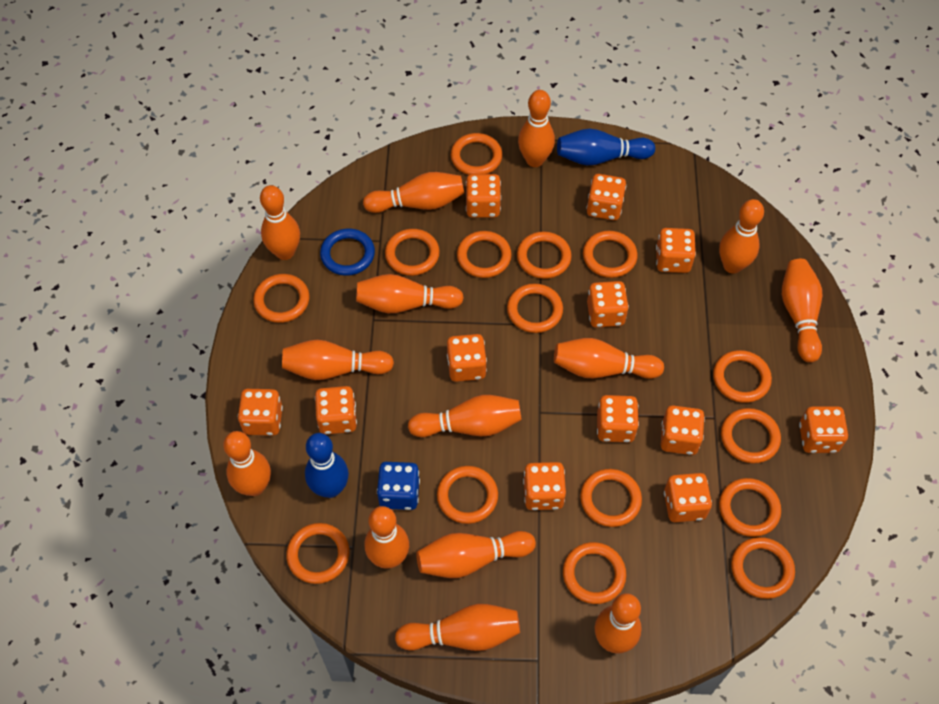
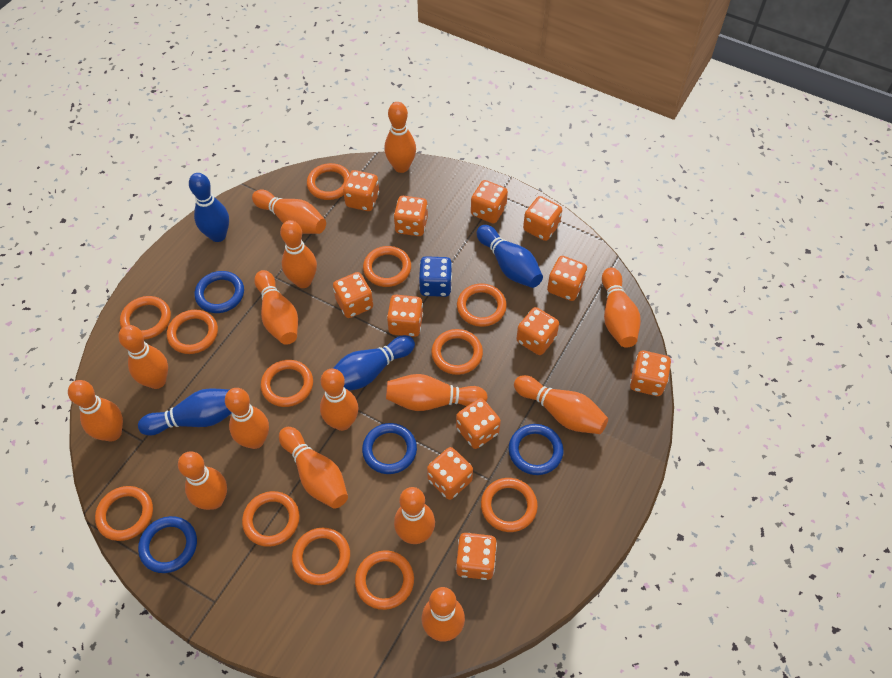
blue bowling pin: 2 -> 4
blue ring: 1 -> 4
orange bowling pin: 14 -> 15
orange ring: 15 -> 12

